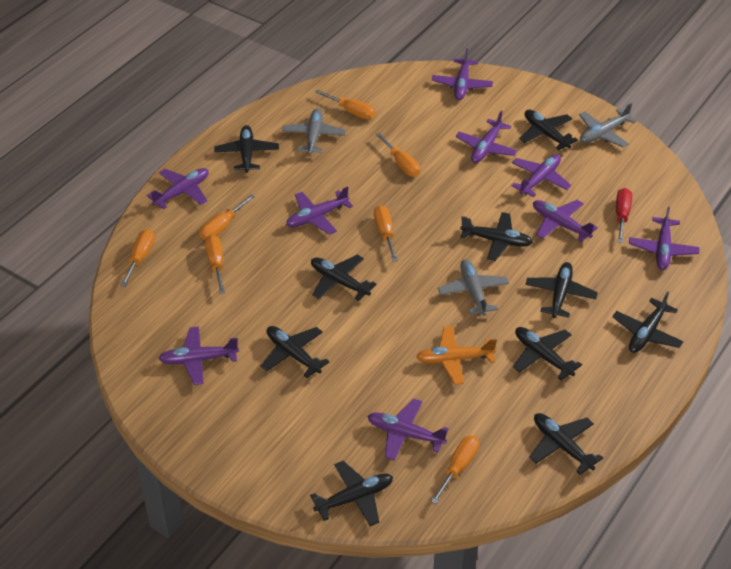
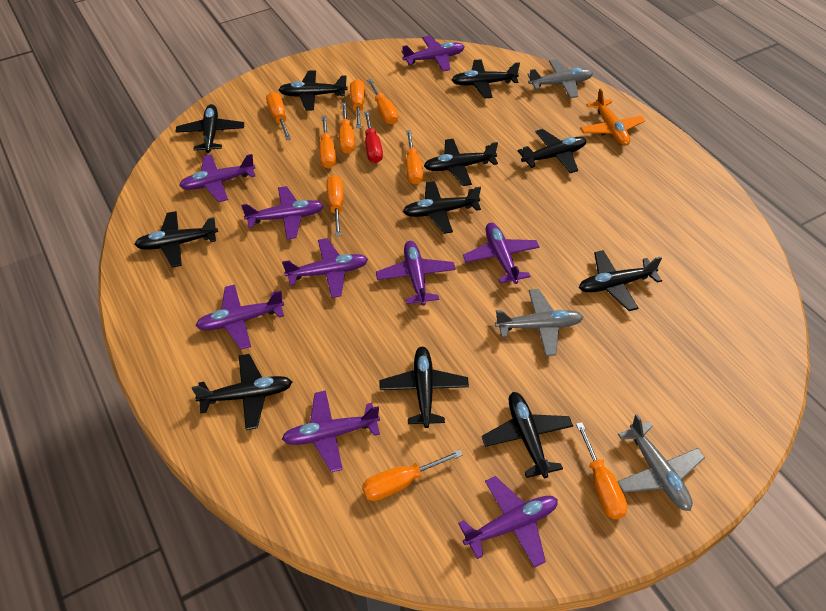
black plane: 10 -> 11
orange screwdriver: 7 -> 9

